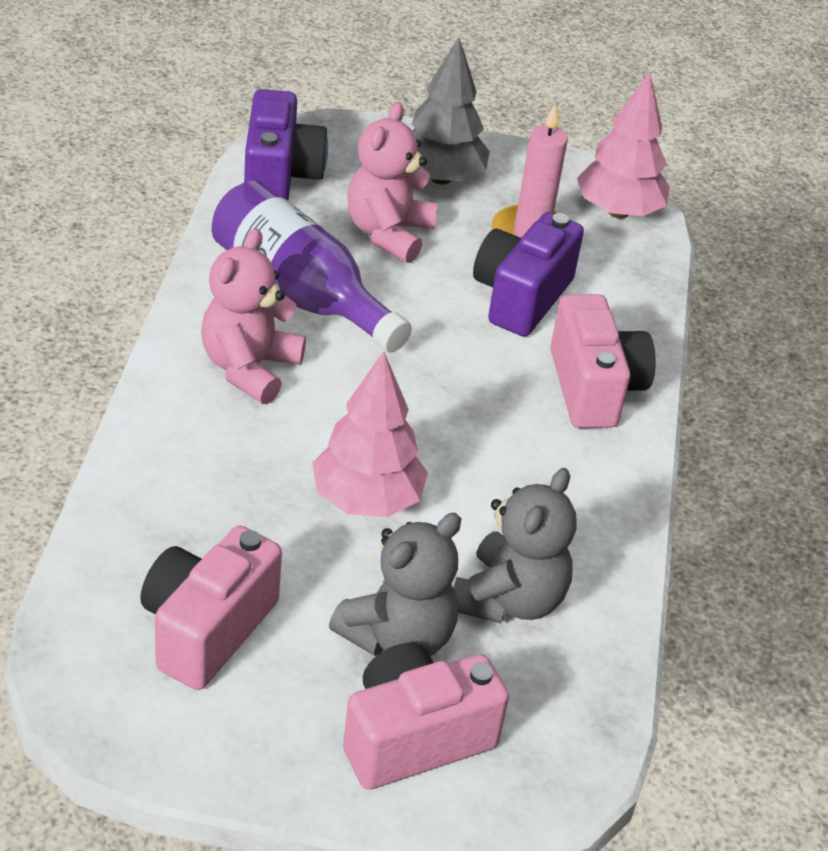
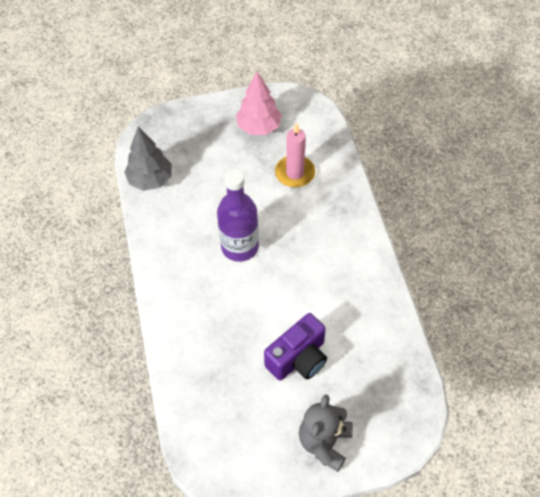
grey teddy bear: 2 -> 1
pink camera: 3 -> 0
pink teddy bear: 2 -> 0
pink tree: 2 -> 1
purple camera: 2 -> 1

